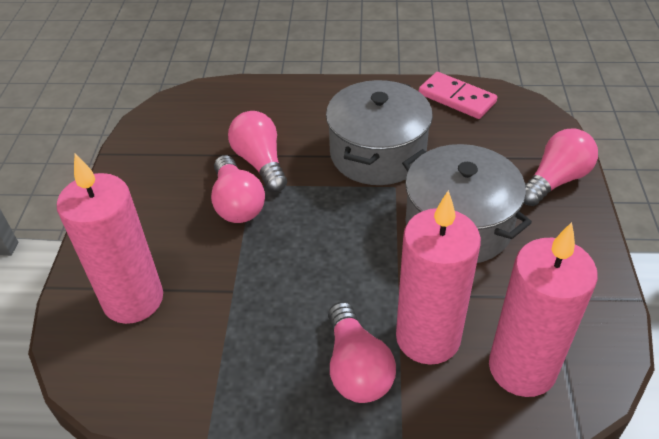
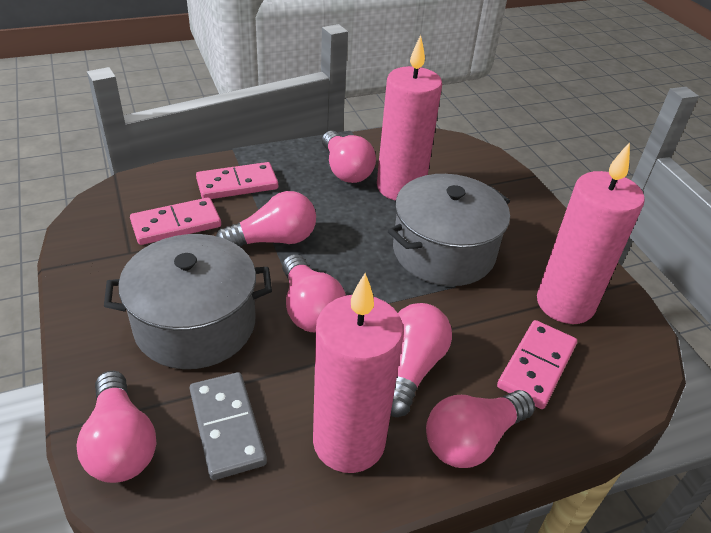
grey domino: 0 -> 1
pink domino: 1 -> 3
pink light bulb: 4 -> 6

